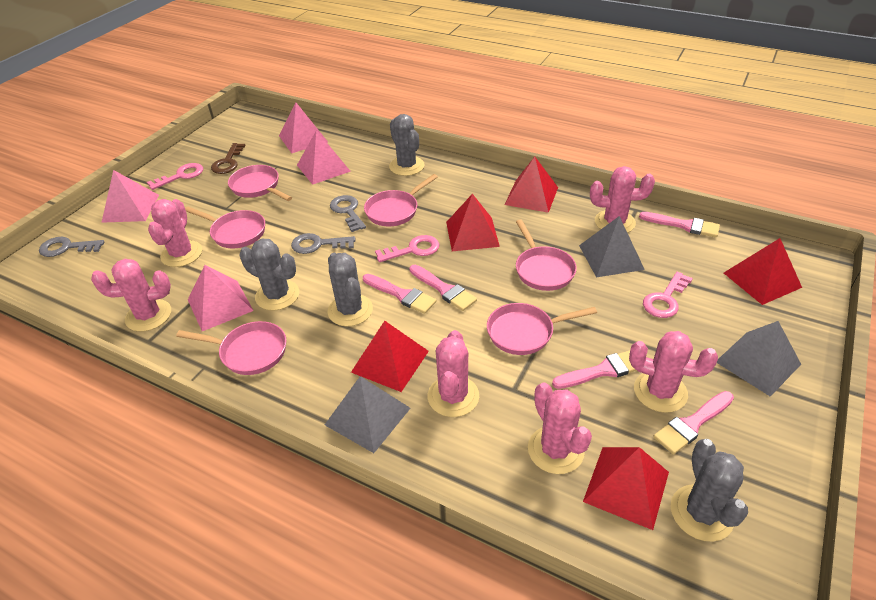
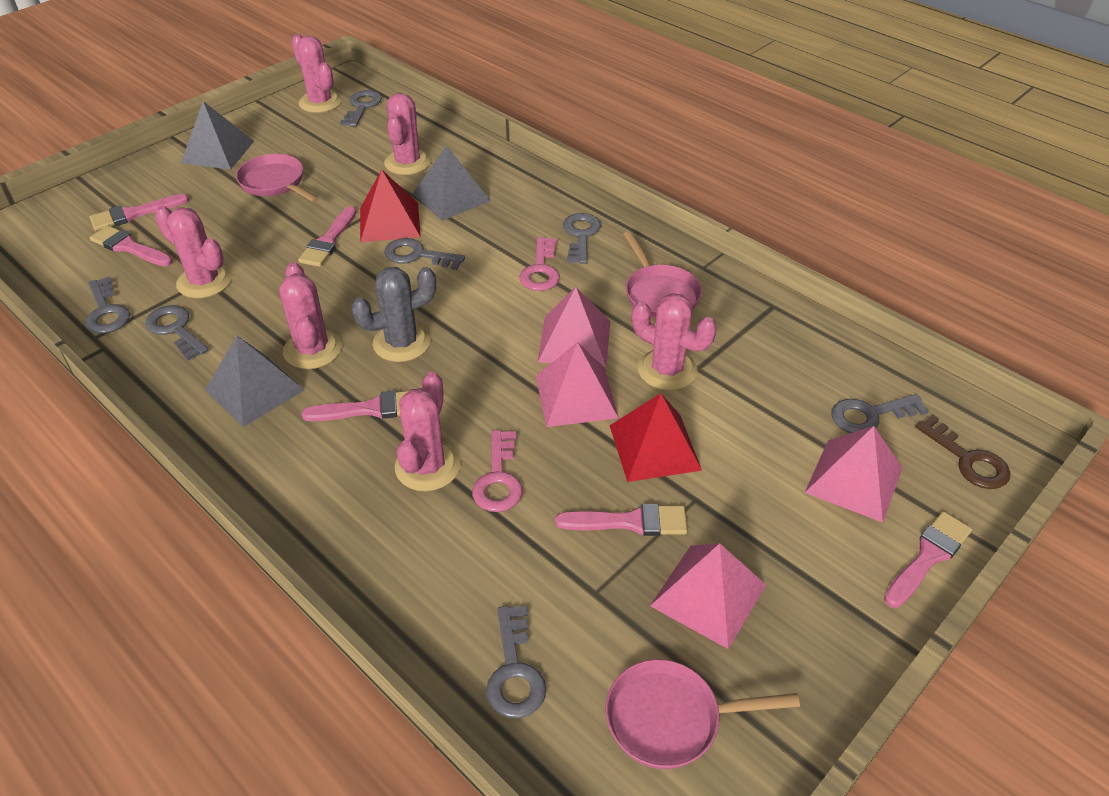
grey cactus: 4 -> 1
grey key: 3 -> 7
pink brush: 5 -> 6
pink key: 3 -> 2
pink pan: 6 -> 3
red pyramid: 5 -> 2

